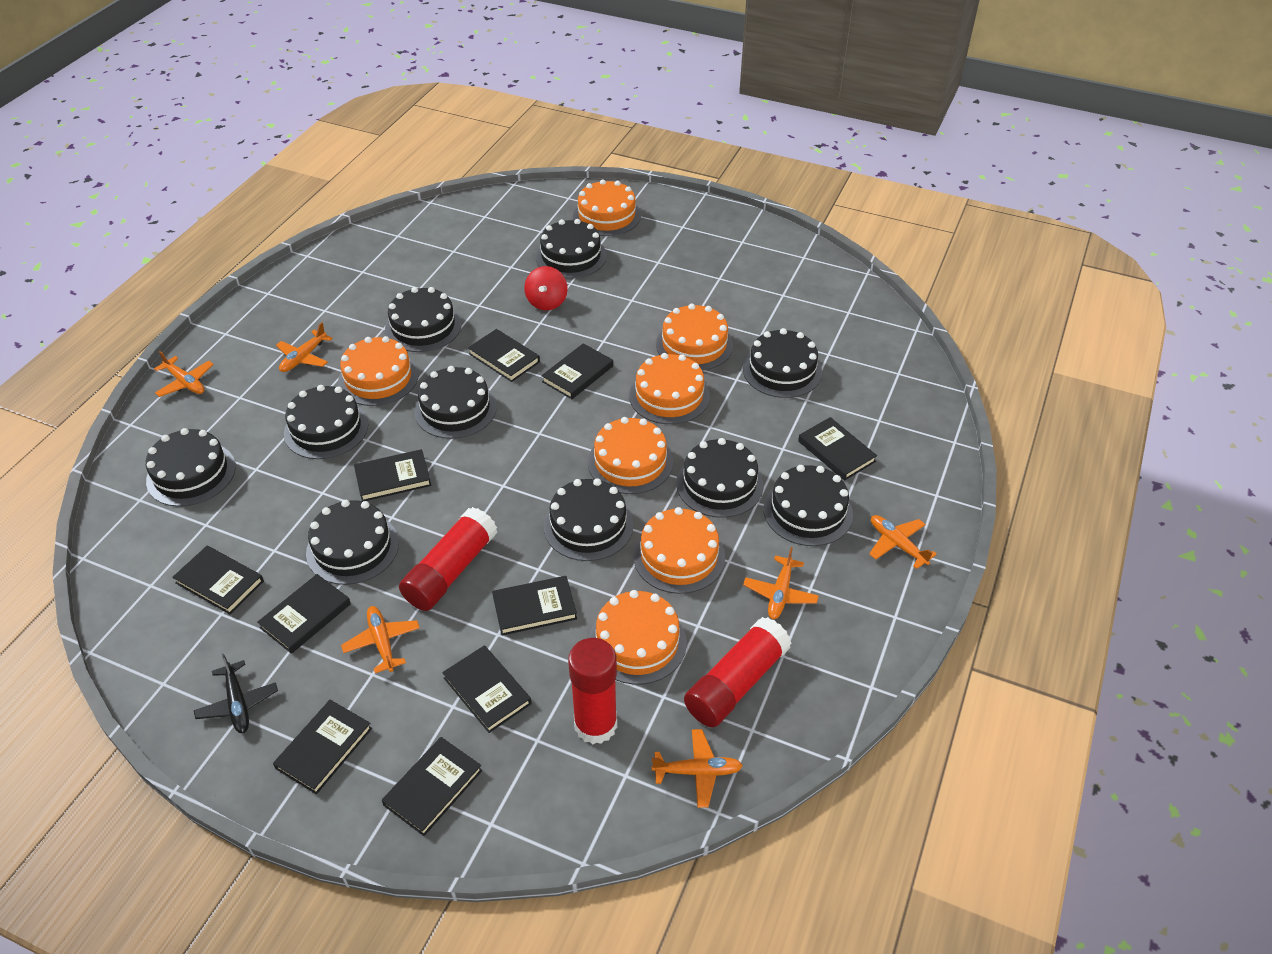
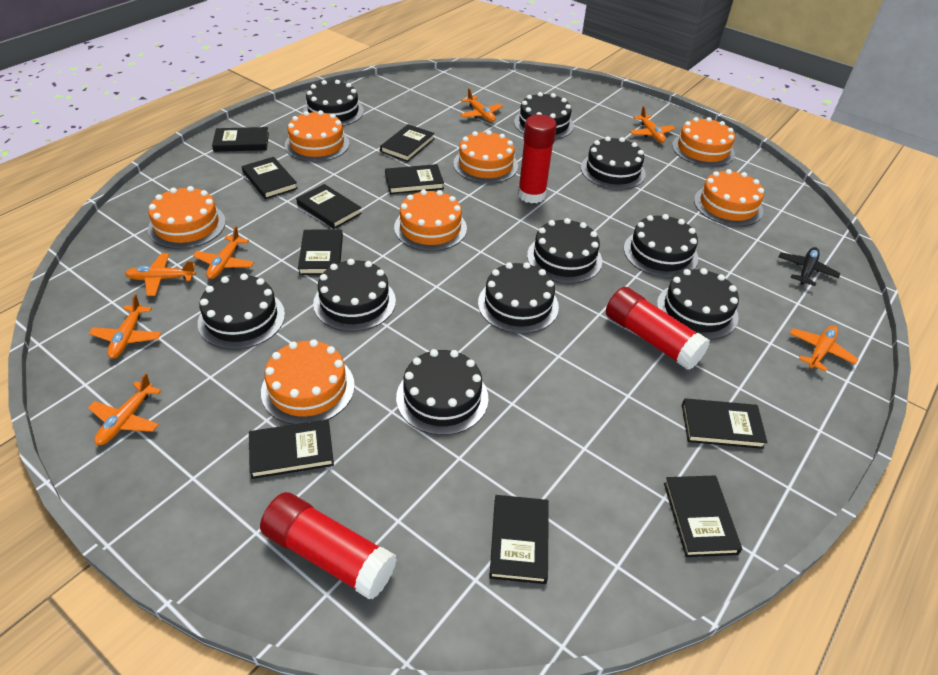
orange plane: 6 -> 7
red spinning top: 1 -> 0

